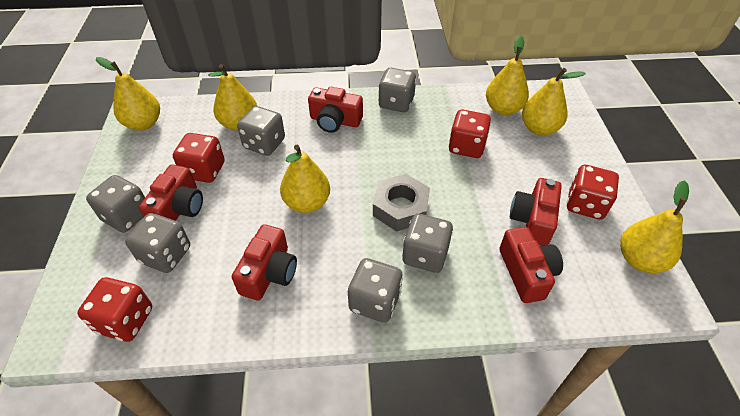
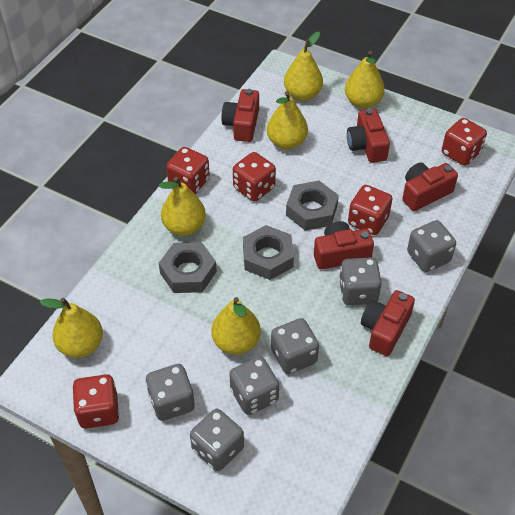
grey nut: 1 -> 3
red dice: 4 -> 5

